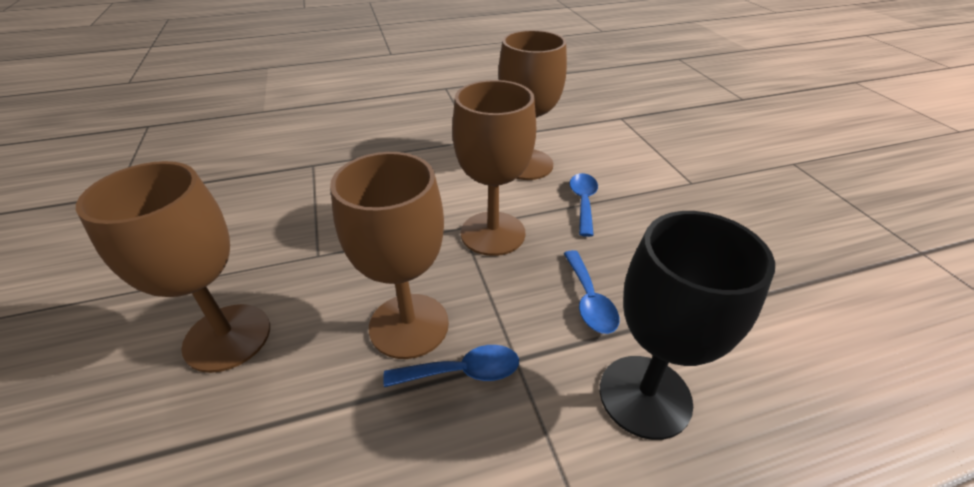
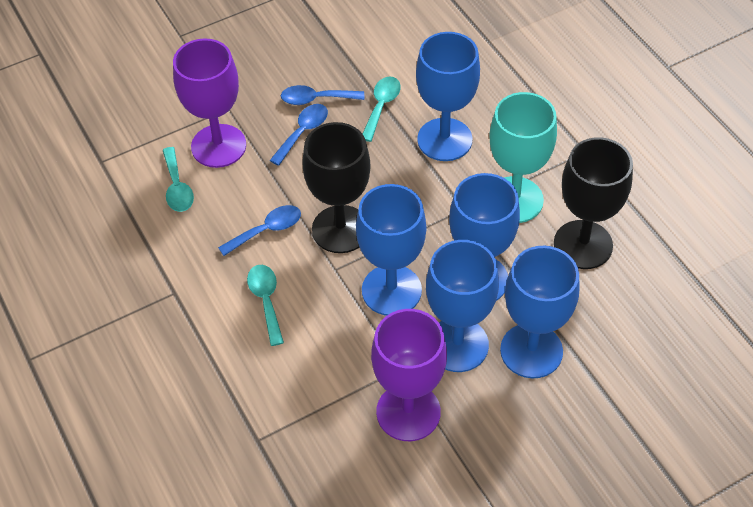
black goblet: 1 -> 2
blue goblet: 0 -> 5
brown goblet: 4 -> 0
purple goblet: 0 -> 2
turquoise goblet: 0 -> 1
turquoise spoon: 0 -> 3

